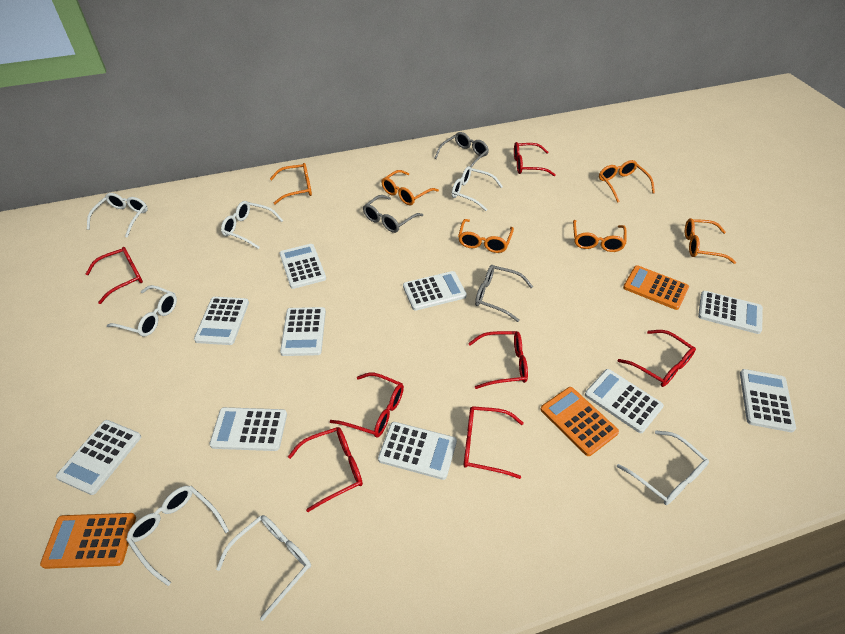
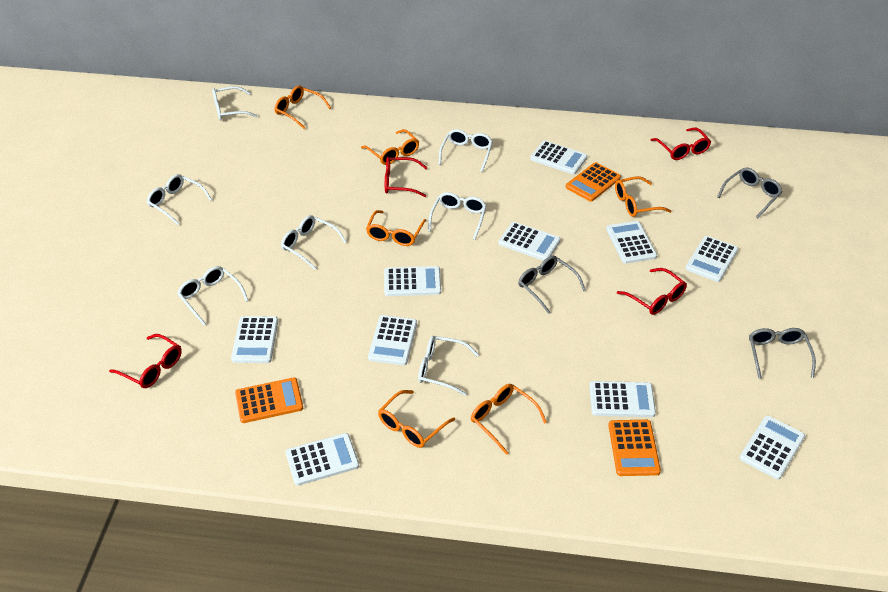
red glasses: 7 -> 4

